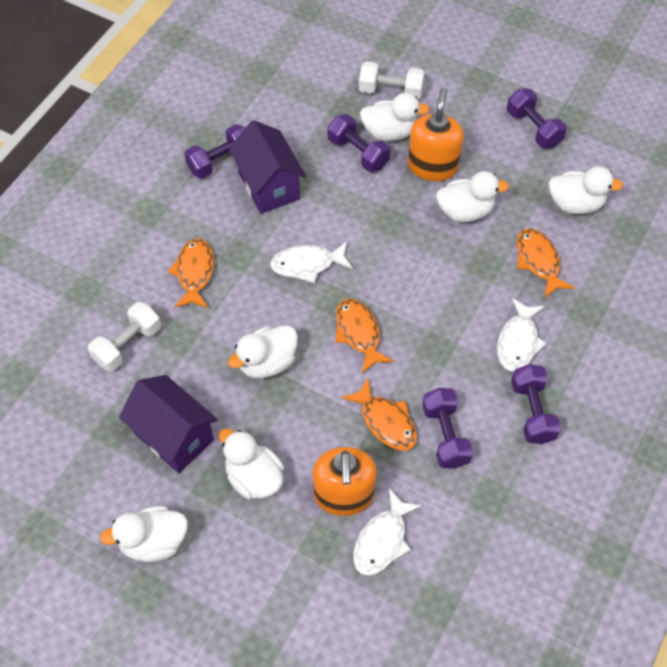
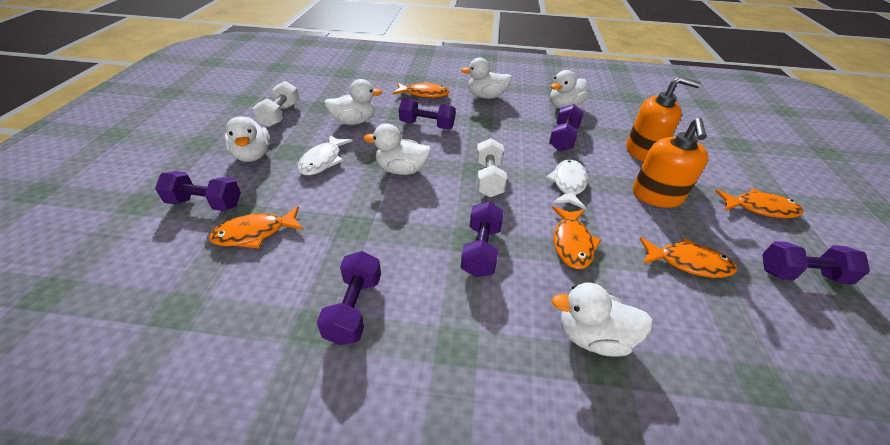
orange fish: 4 -> 5
purple dumbbell: 5 -> 6
purple house: 2 -> 0
white fish: 3 -> 2

